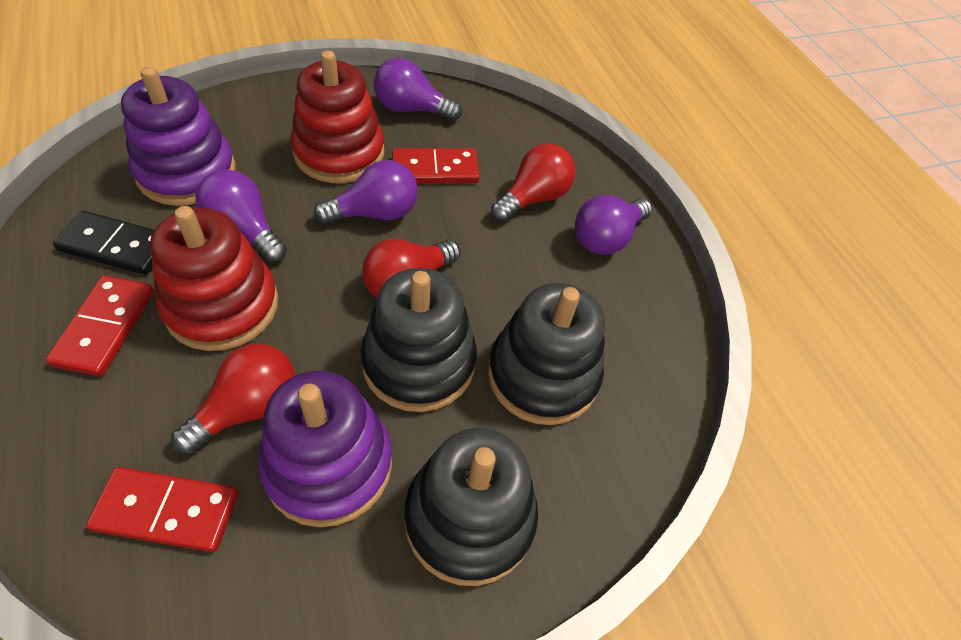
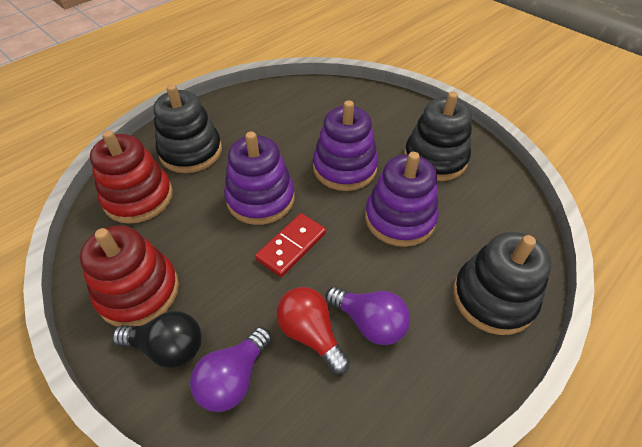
black domino: 1 -> 0
black light bulb: 0 -> 1
purple light bulb: 4 -> 2
purple stacking toy: 2 -> 3
red domino: 3 -> 1
red light bulb: 3 -> 1

